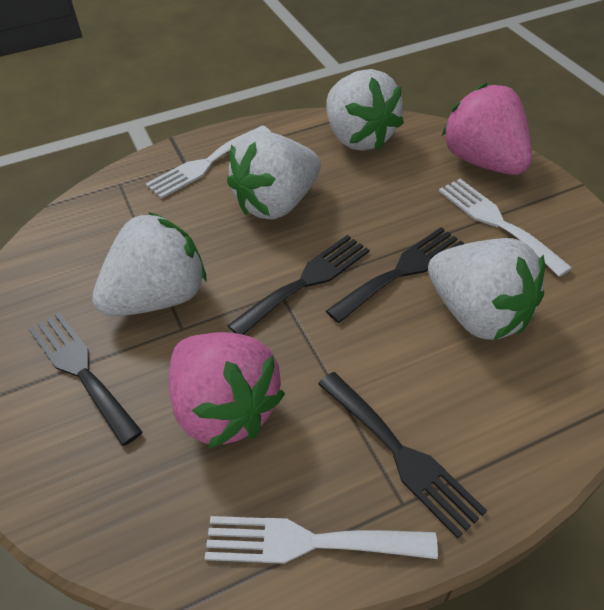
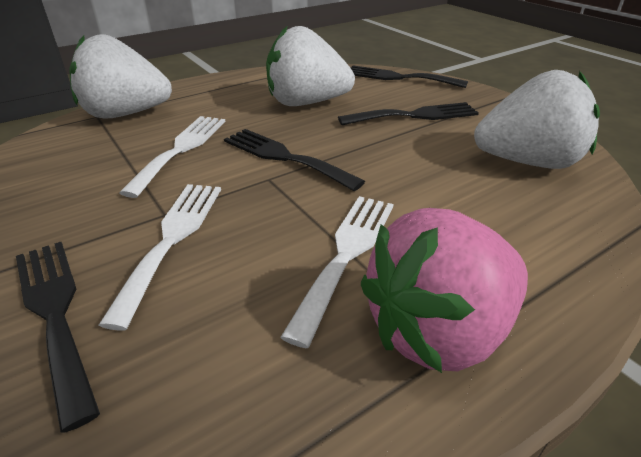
pink strawberry: 2 -> 1
white strawberry: 4 -> 3

